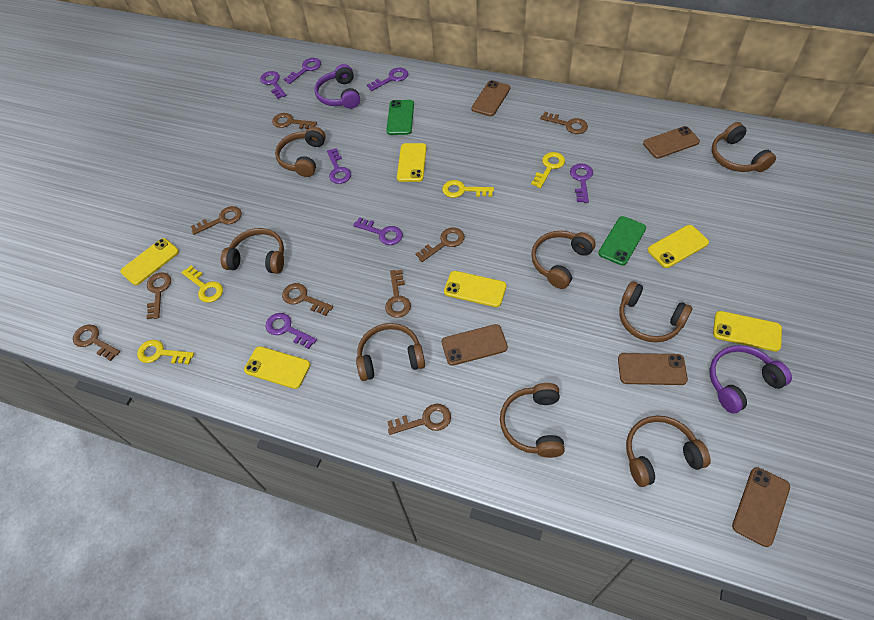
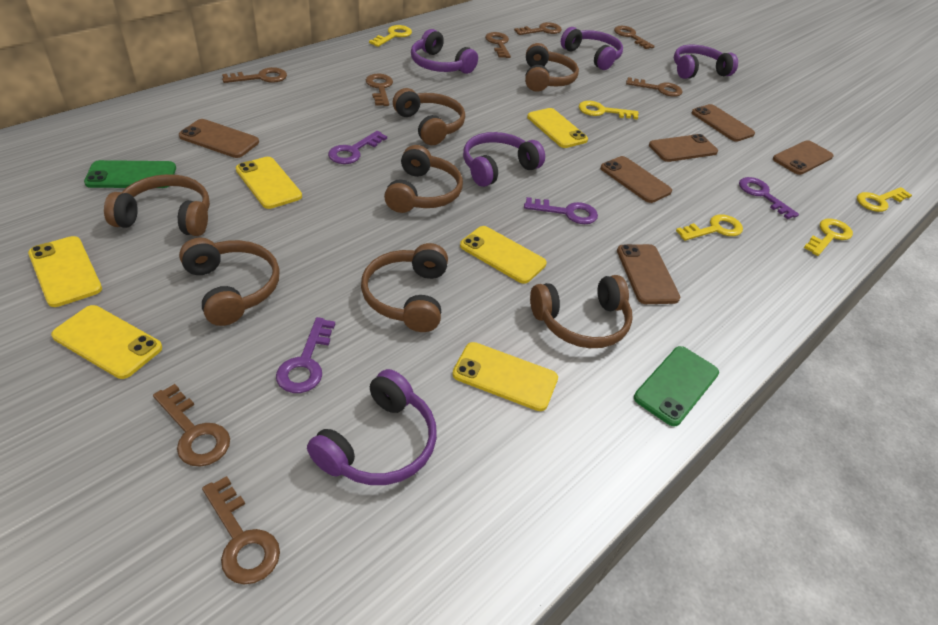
brown headphones: 8 -> 7
brown key: 9 -> 8
brown phone: 5 -> 6
purple headphones: 2 -> 5
purple key: 7 -> 4
yellow key: 4 -> 5

